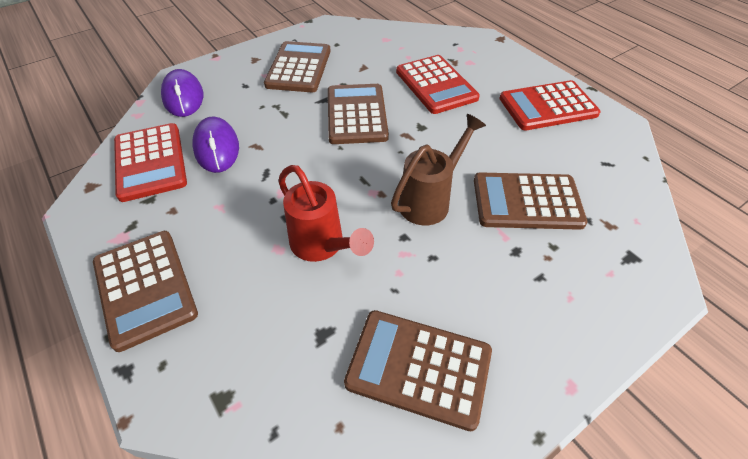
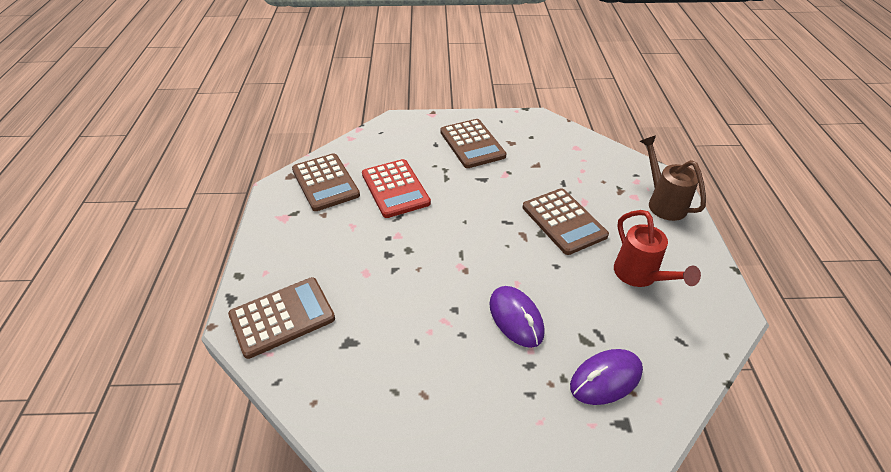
brown calculator: 5 -> 4
red calculator: 3 -> 1

